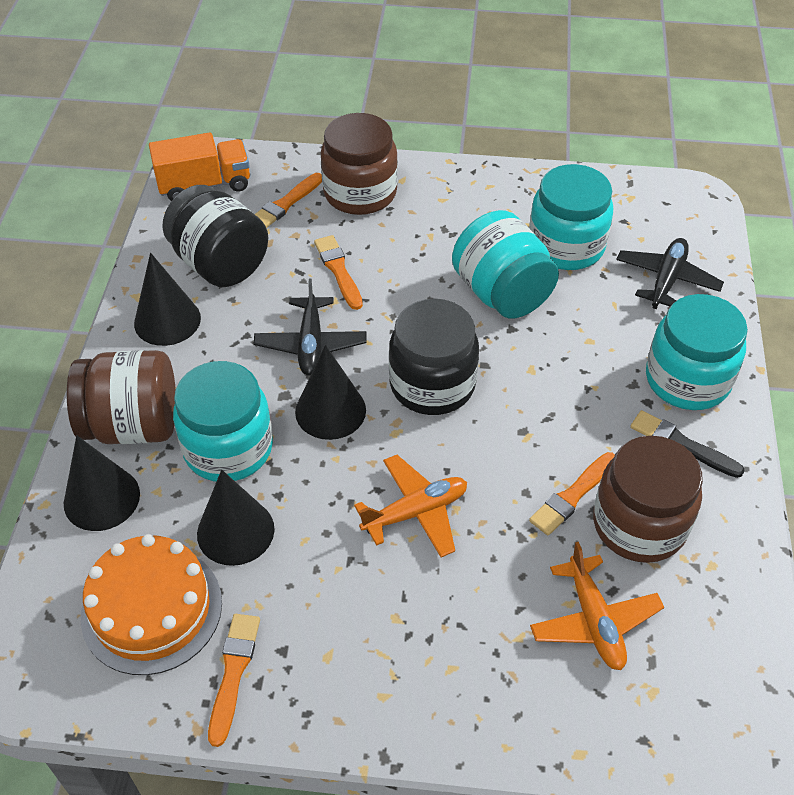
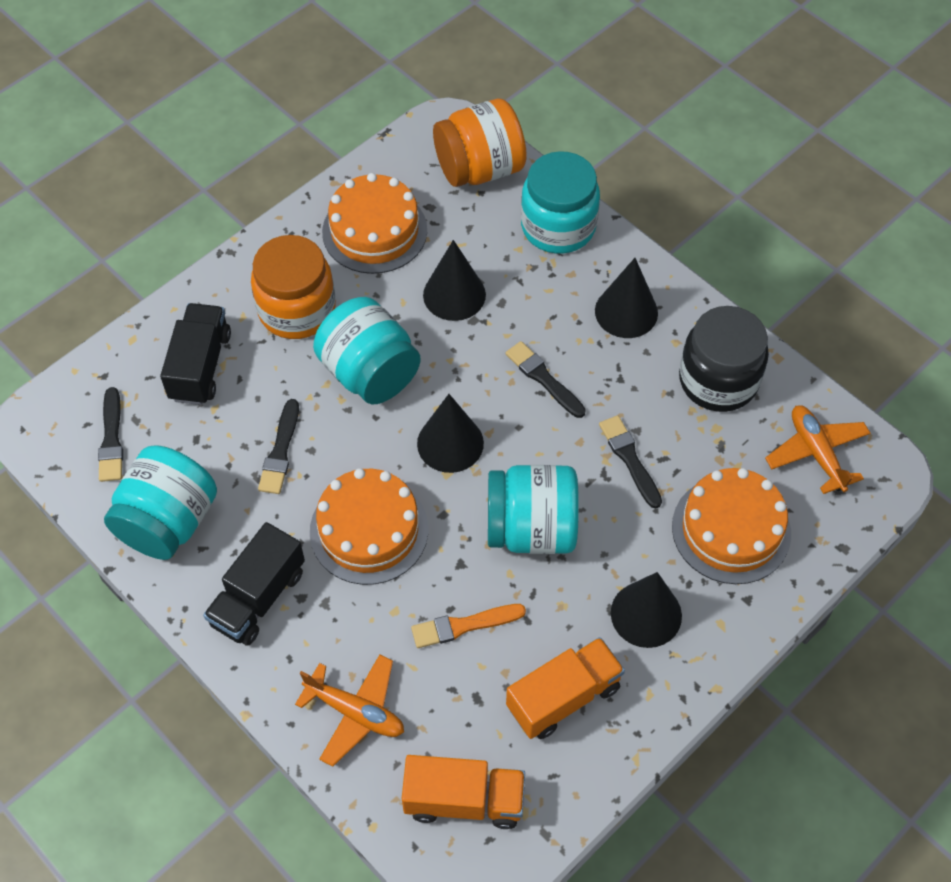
black brush: 1 -> 4
black jar: 2 -> 1
black plane: 2 -> 0
black truck: 0 -> 2
brown jar: 3 -> 0
orange brush: 4 -> 1
orange cake: 1 -> 3
orange jar: 0 -> 2
orange truck: 1 -> 2

